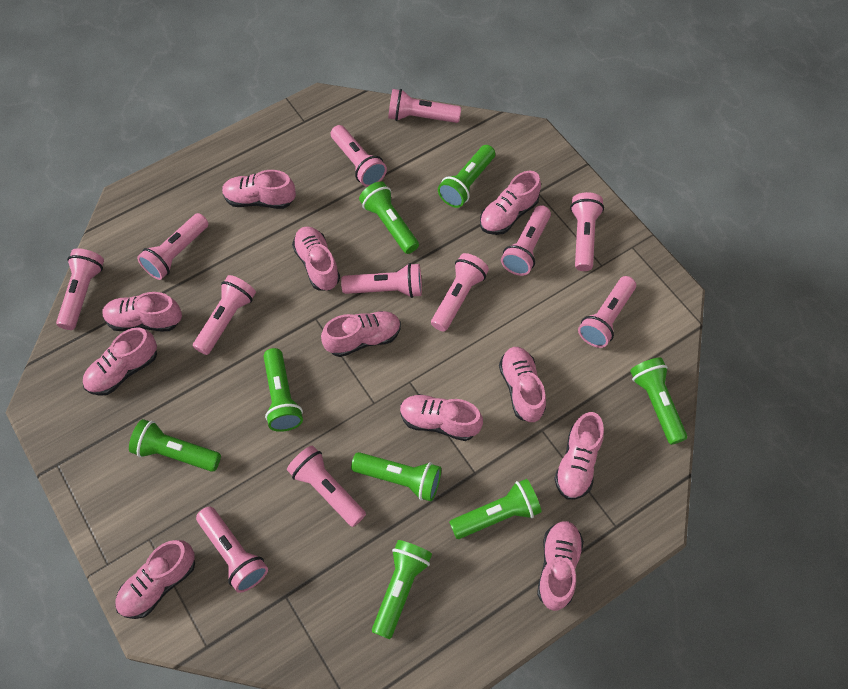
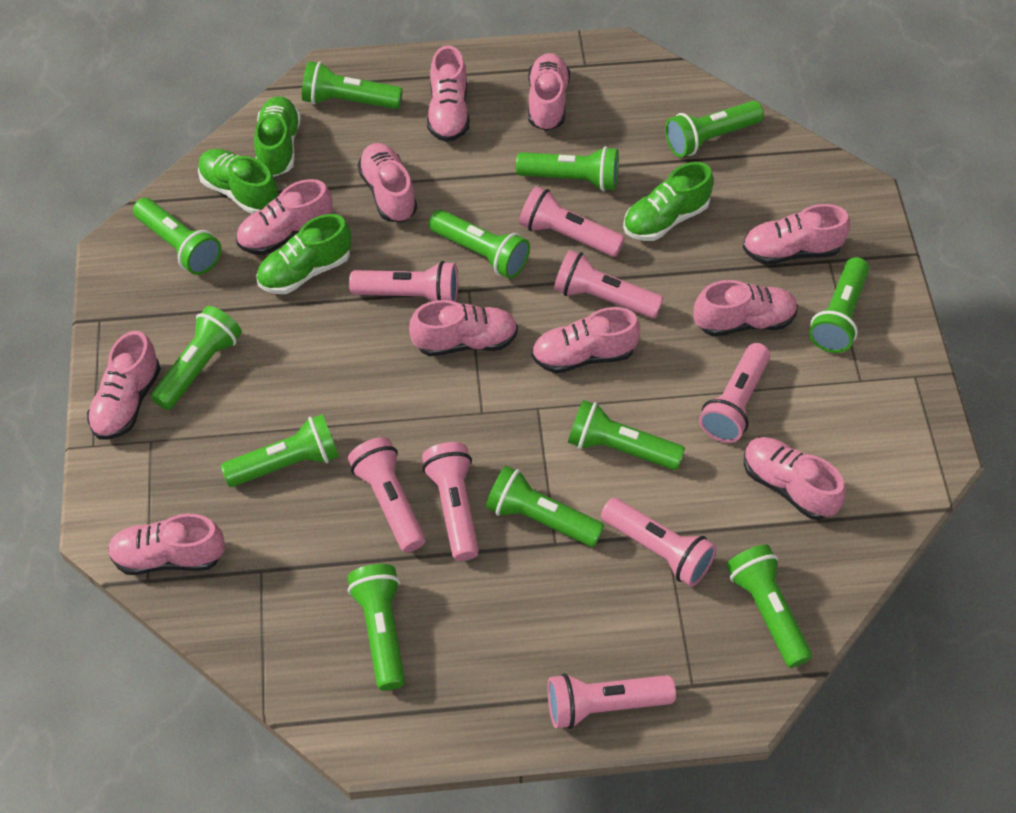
green flashlight: 8 -> 12
green shoe: 0 -> 4
pink flashlight: 12 -> 8

